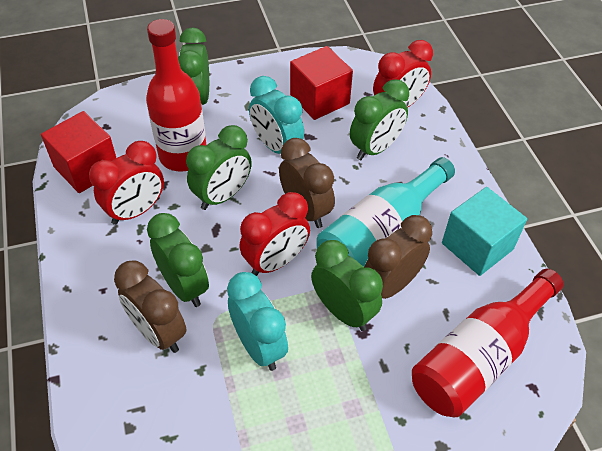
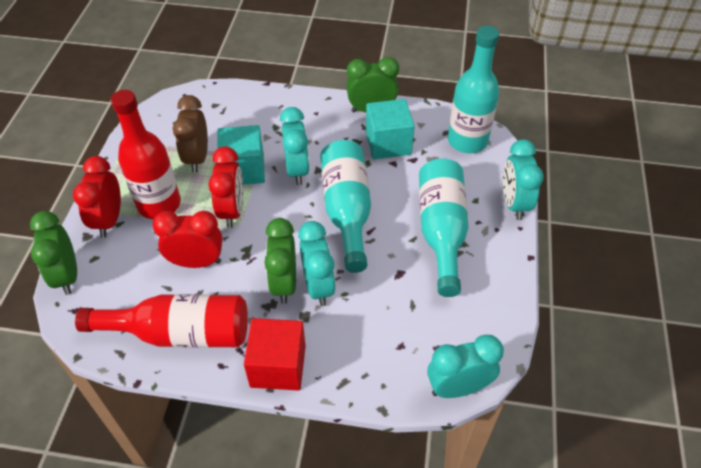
brown clock: 3 -> 1
green clock: 5 -> 3
red cube: 2 -> 1
turquoise bottle: 1 -> 3
turquoise clock: 2 -> 4
turquoise cube: 1 -> 2

